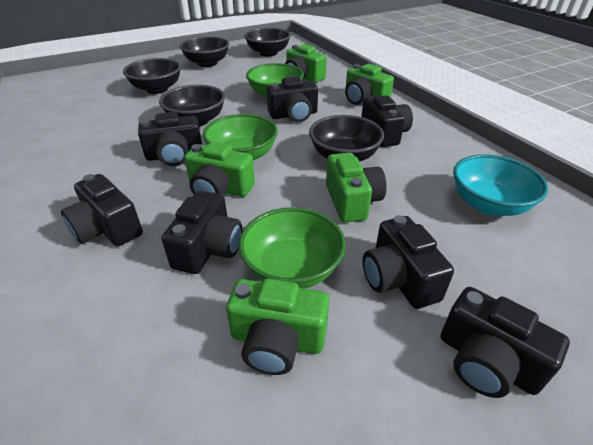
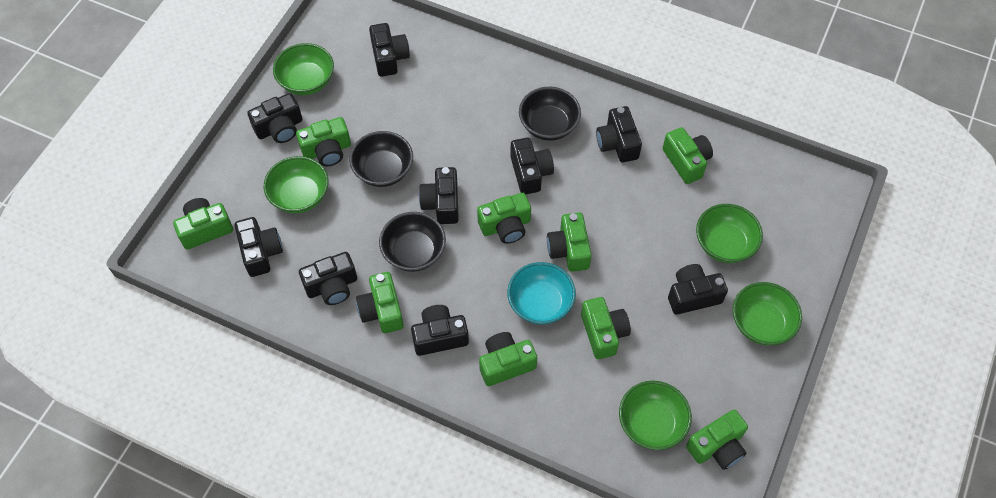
black bowl: 5 -> 3
black camera: 7 -> 9
green bowl: 3 -> 5
green camera: 5 -> 9

